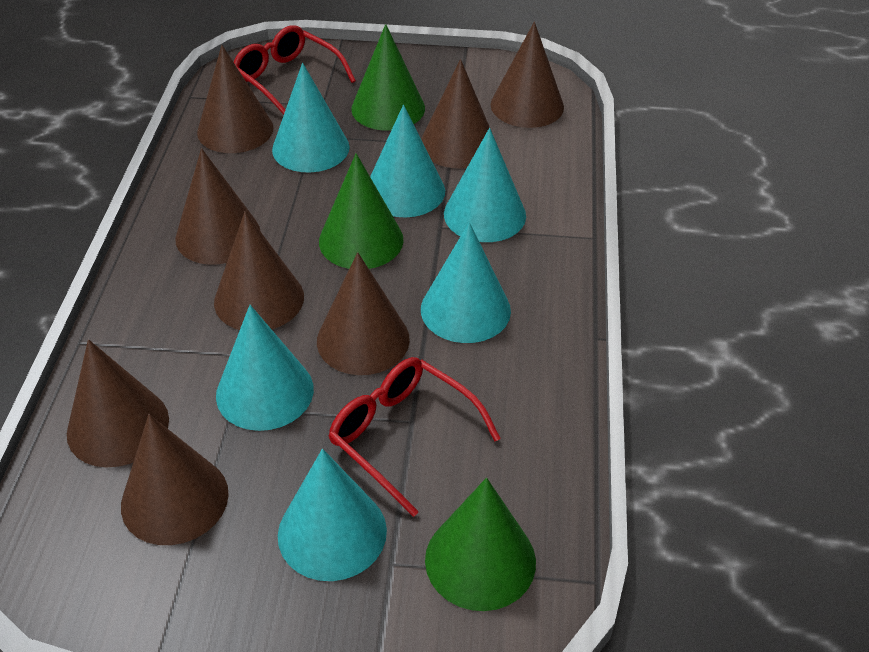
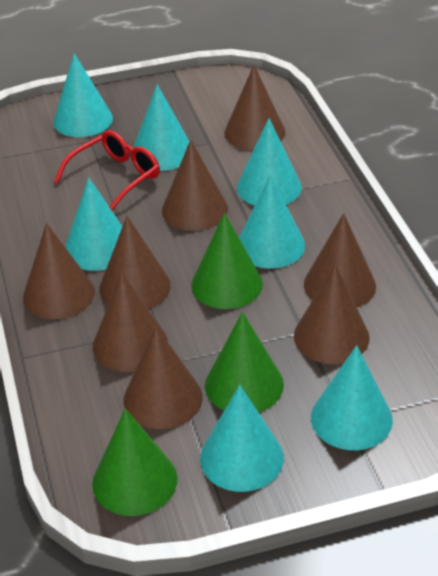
red glasses: 2 -> 1
turquoise cone: 6 -> 7

